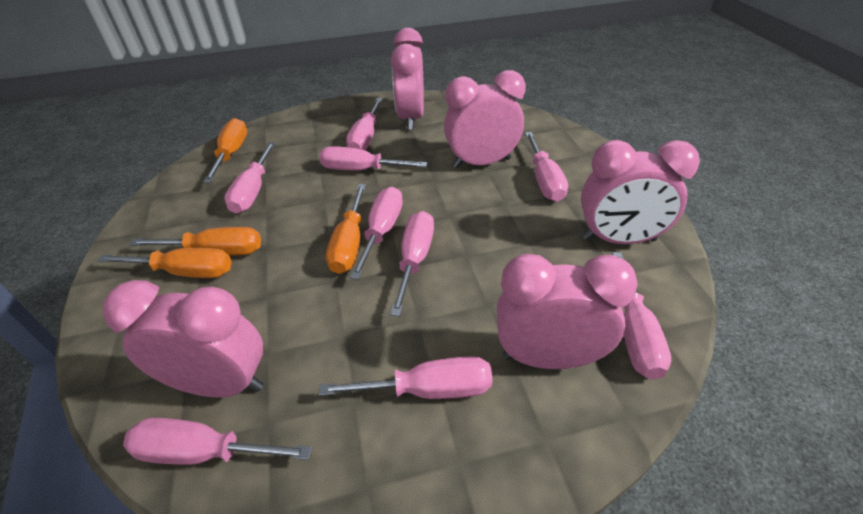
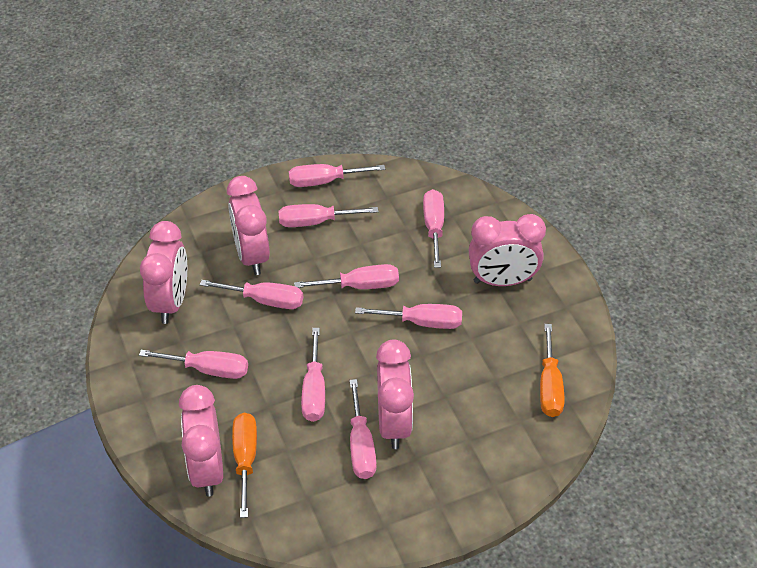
orange screwdriver: 4 -> 2

